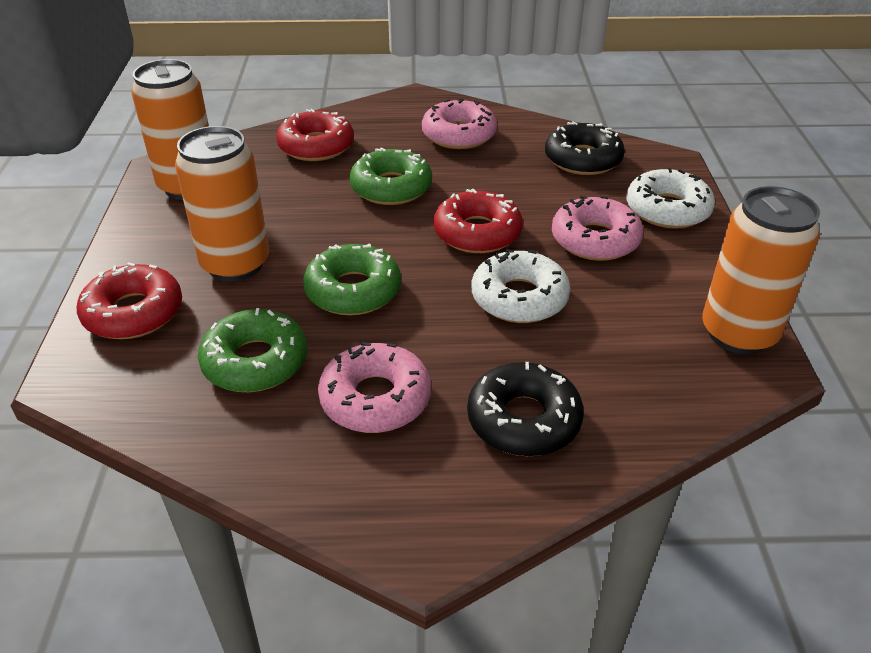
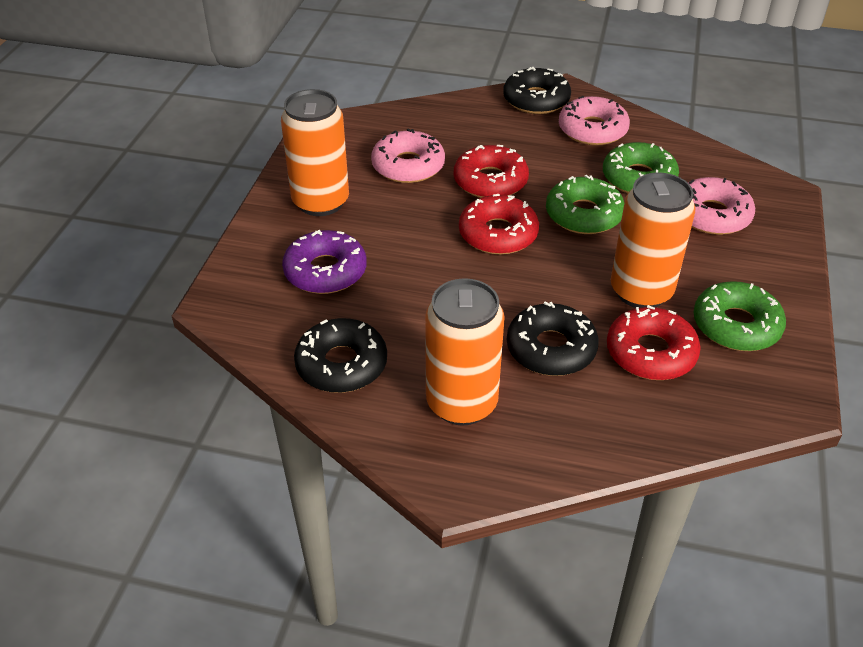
black donut: 2 -> 3
purple donut: 0 -> 1
white donut: 2 -> 0

